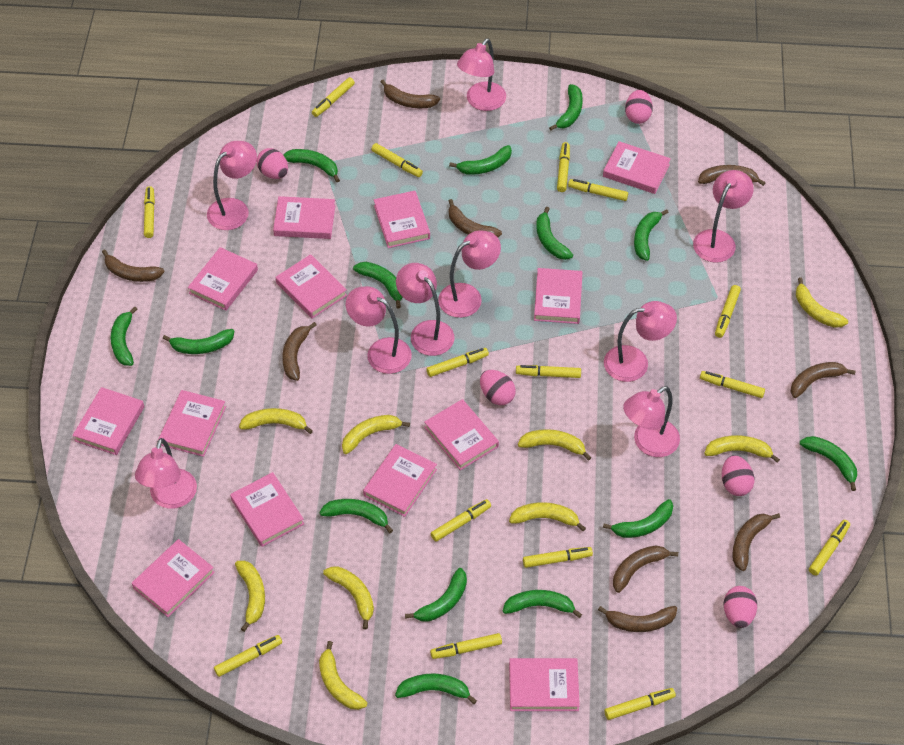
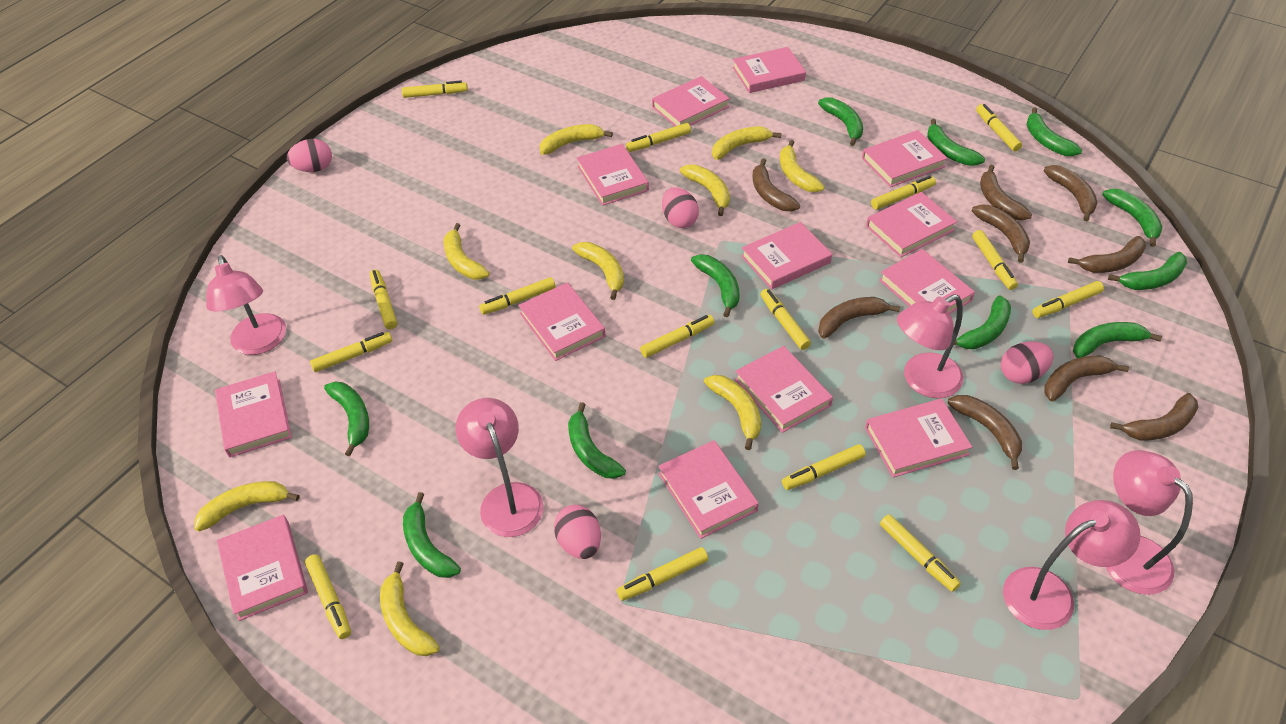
green banana: 14 -> 11
pink egg: 5 -> 4
pink lamp: 9 -> 5

